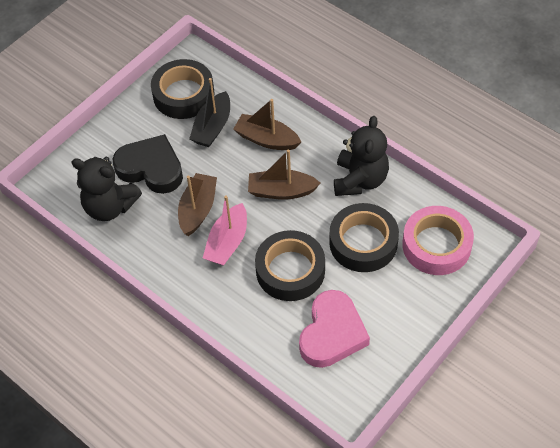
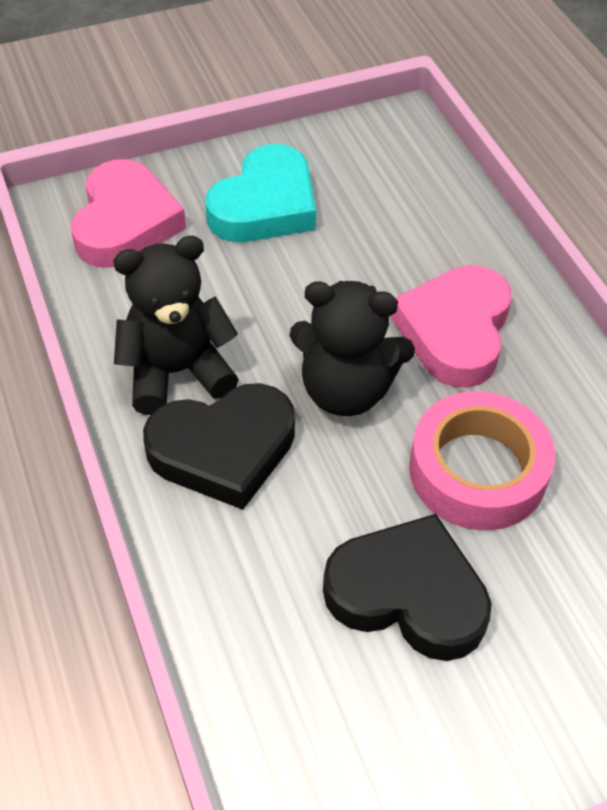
black boat: 1 -> 0
black heart: 1 -> 2
black tape: 3 -> 0
brown boat: 3 -> 0
pink boat: 1 -> 0
pink heart: 1 -> 2
turquoise heart: 0 -> 1

